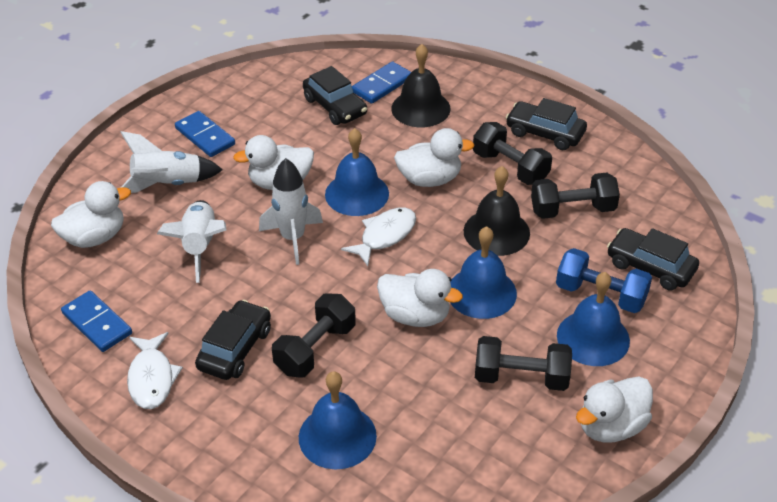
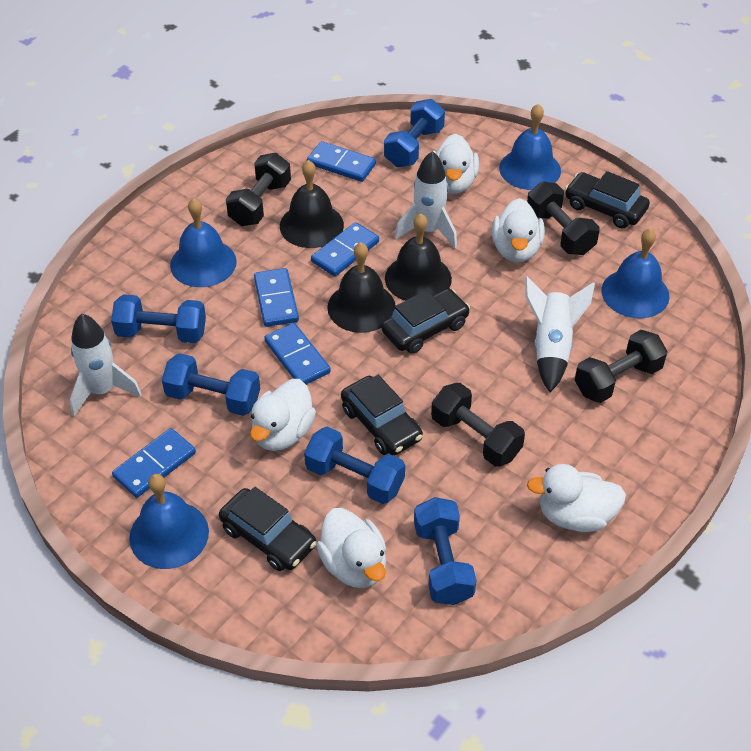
black bell: 2 -> 3
blue domino: 3 -> 5
blue dumbbell: 1 -> 5
white fish: 2 -> 0

